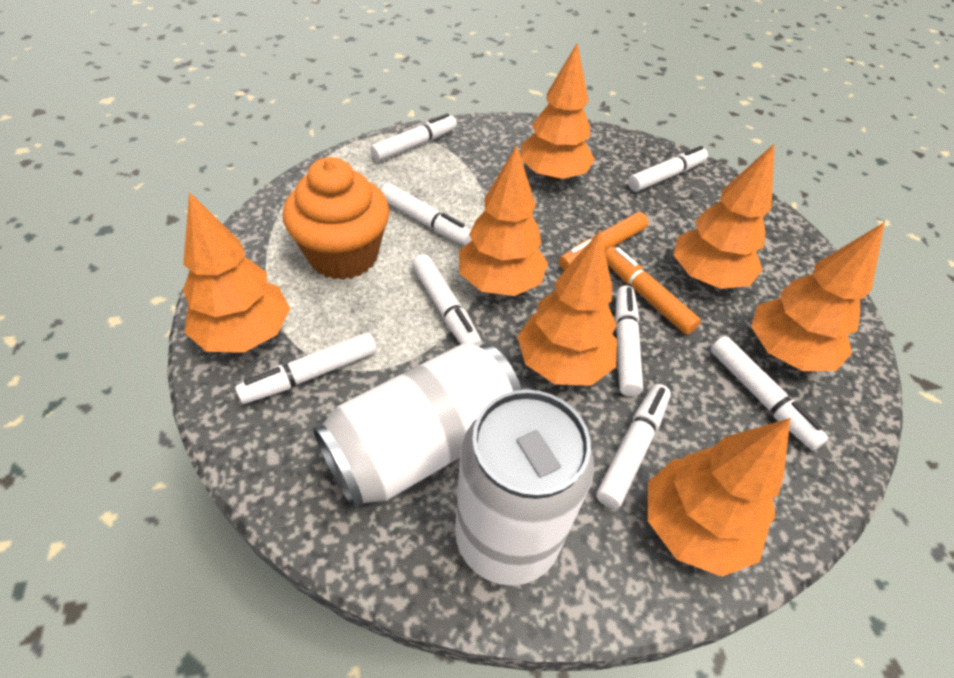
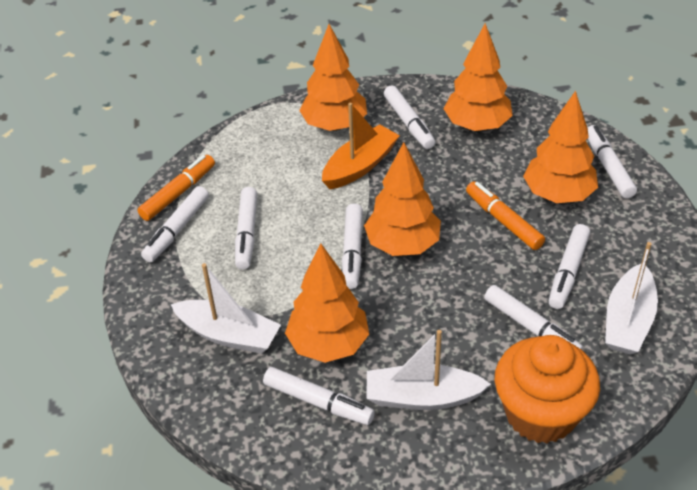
orange boat: 0 -> 1
orange tree: 7 -> 5
white boat: 0 -> 3
white can: 2 -> 0

